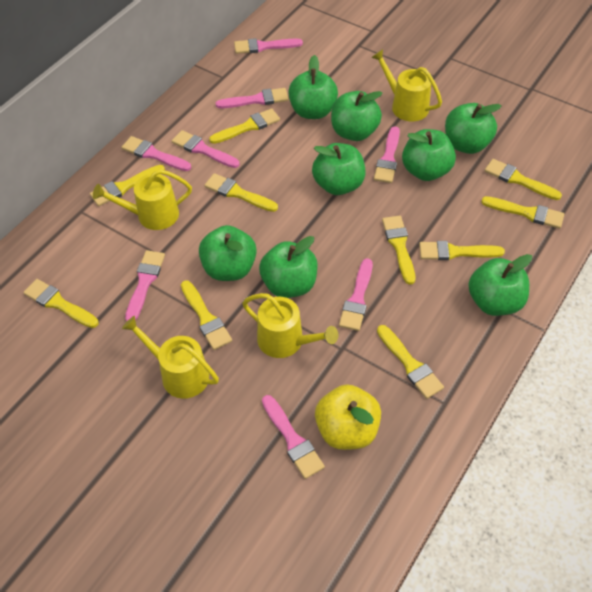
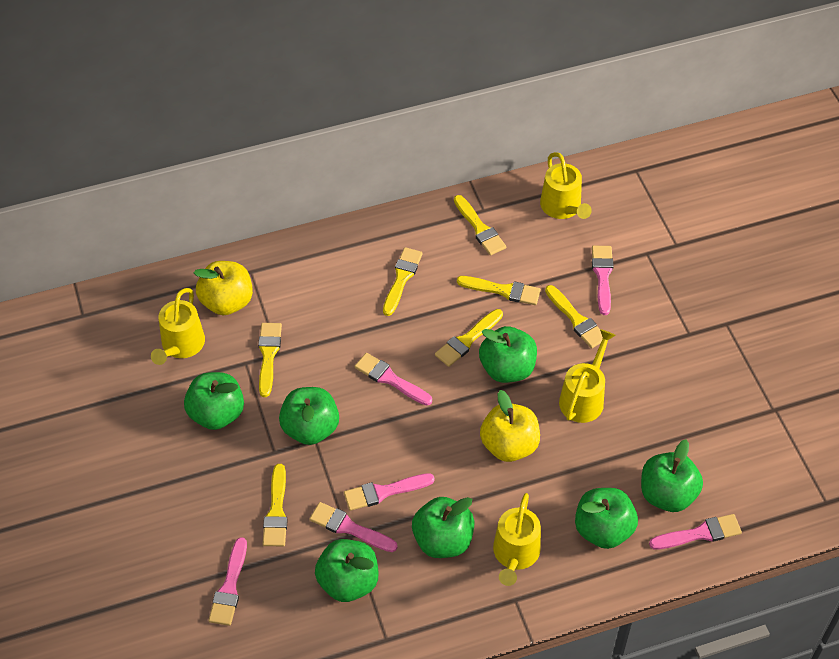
green apple: 8 -> 7
pink brush: 8 -> 6
yellow apple: 1 -> 2
yellow brush: 10 -> 7

